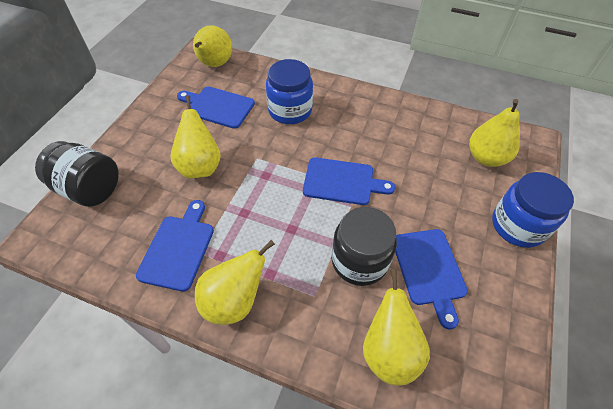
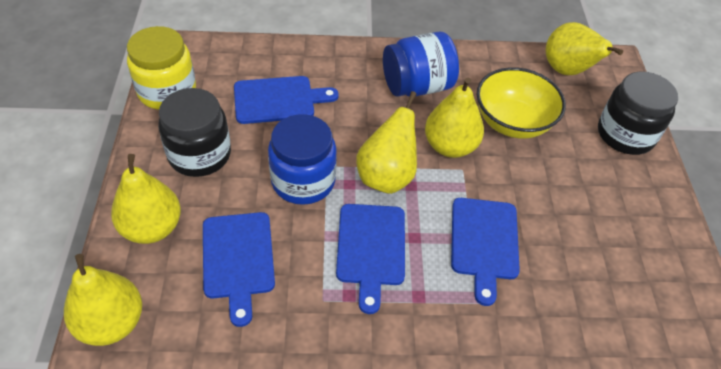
yellow bowl: 0 -> 1
yellow jar: 0 -> 1

